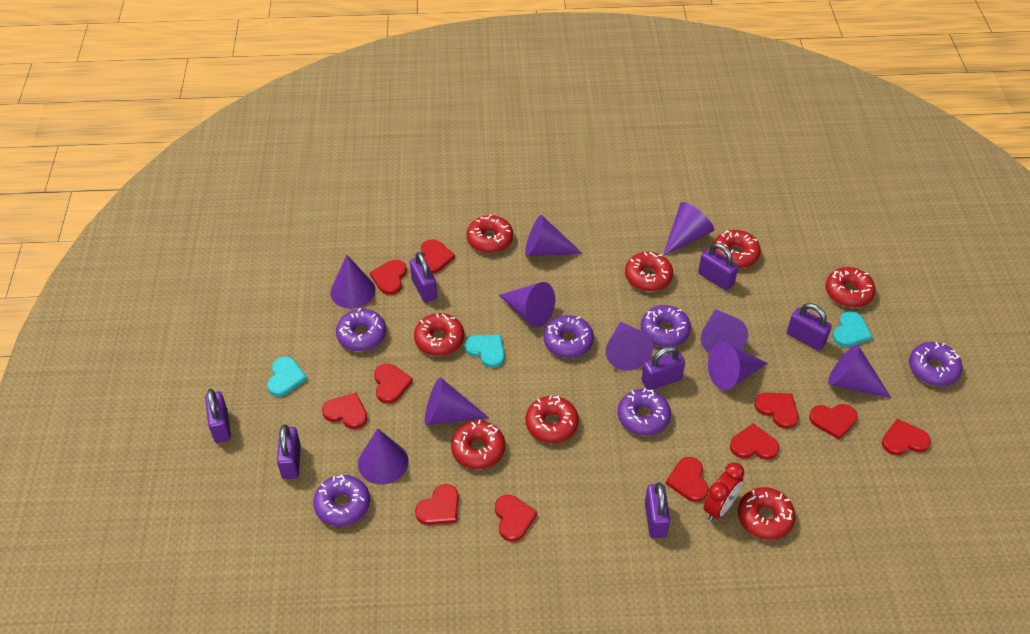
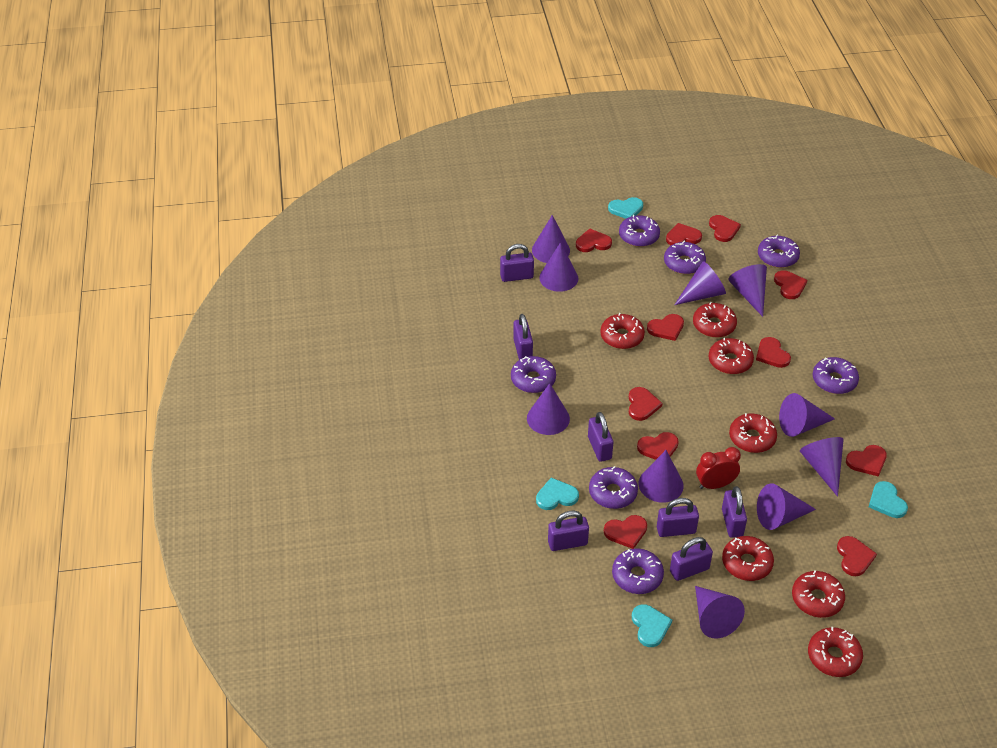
purple donut: 6 -> 7
red donut: 8 -> 7
turquoise heart: 3 -> 4

